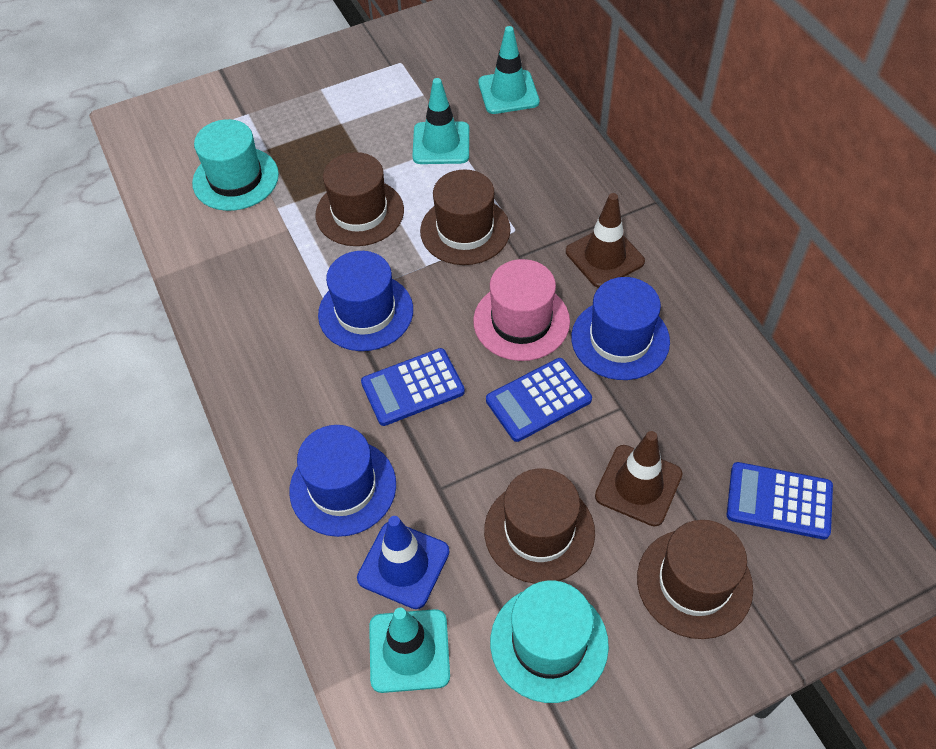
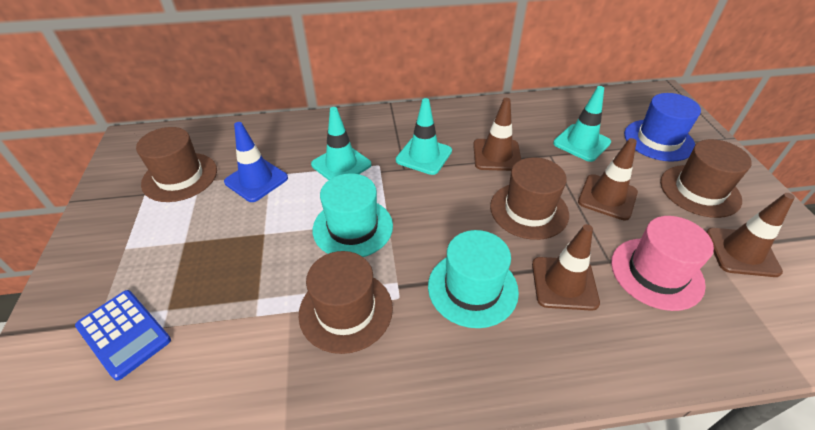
blue calculator: 3 -> 1
blue hat: 3 -> 1
brown traffic cone: 2 -> 4

